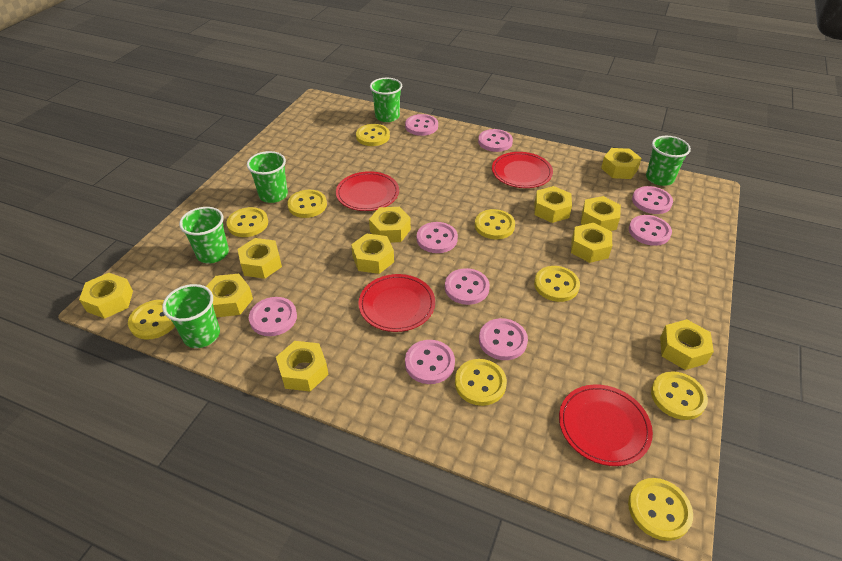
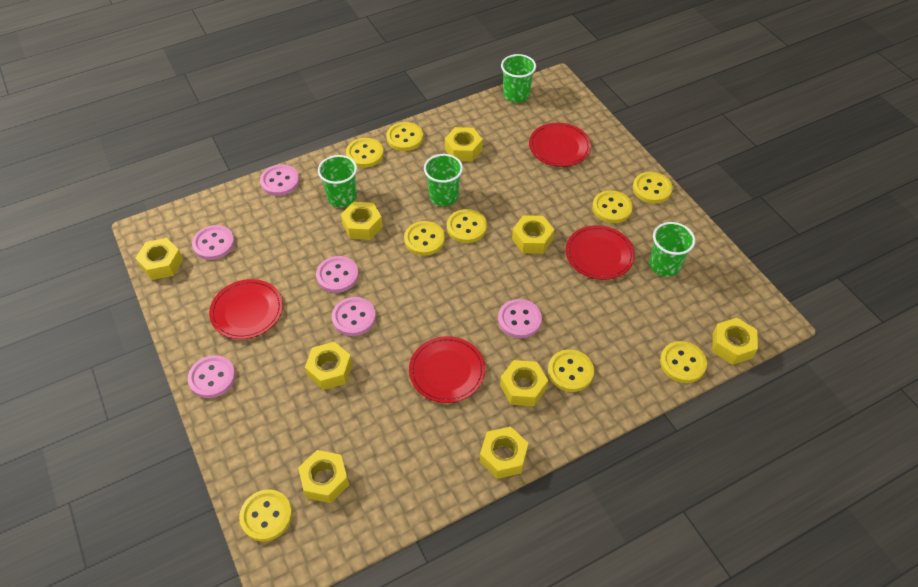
green cup: 5 -> 4
pink button: 9 -> 6
yellow nut: 11 -> 9

